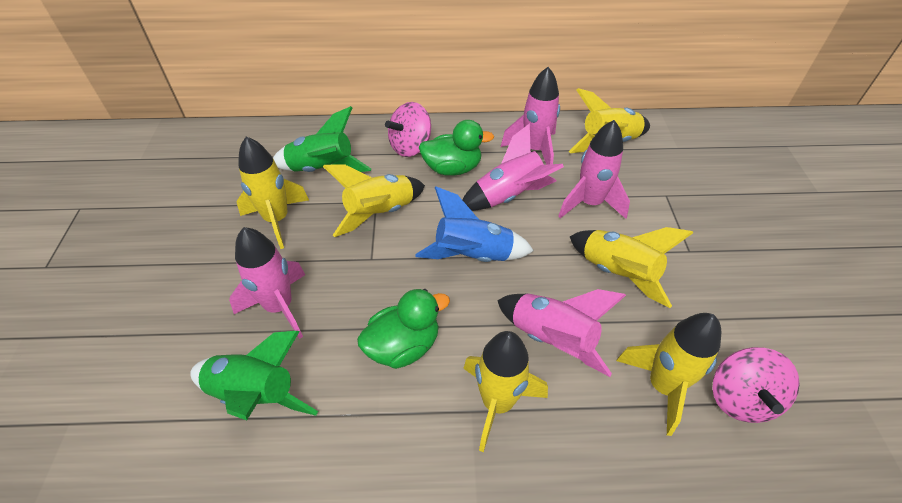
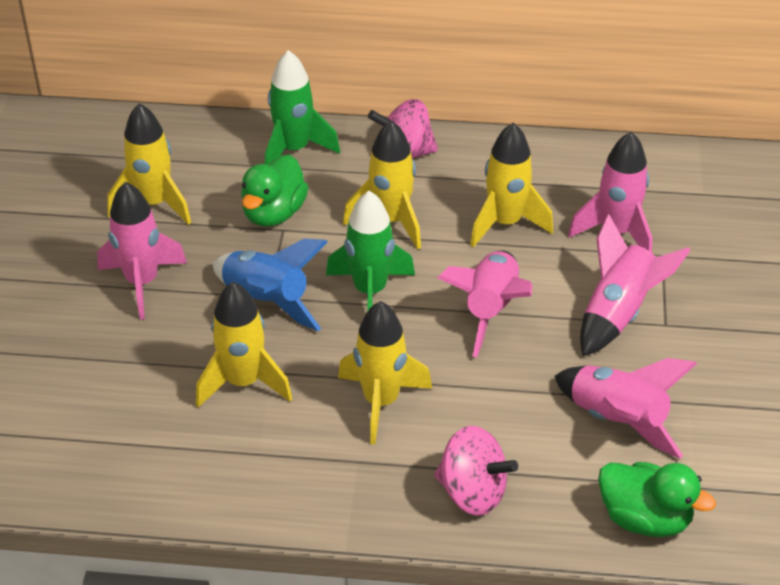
yellow rocket: 6 -> 5

